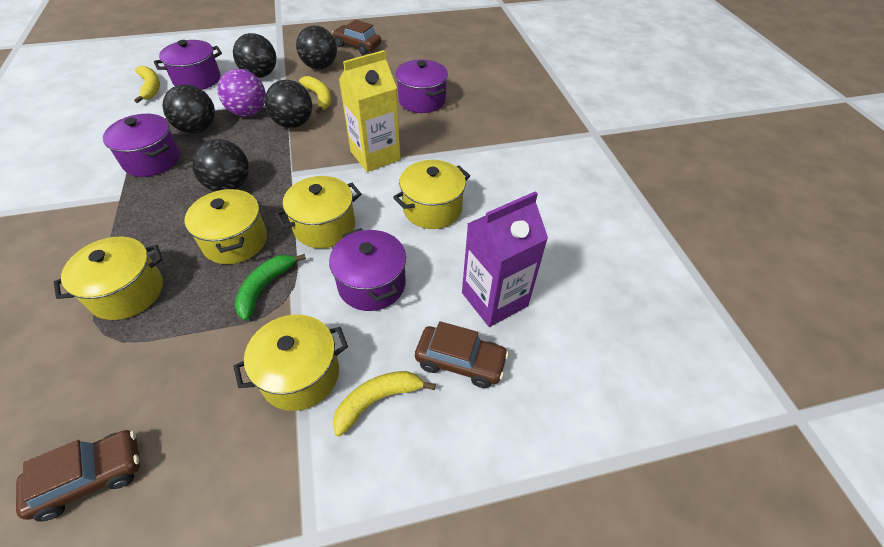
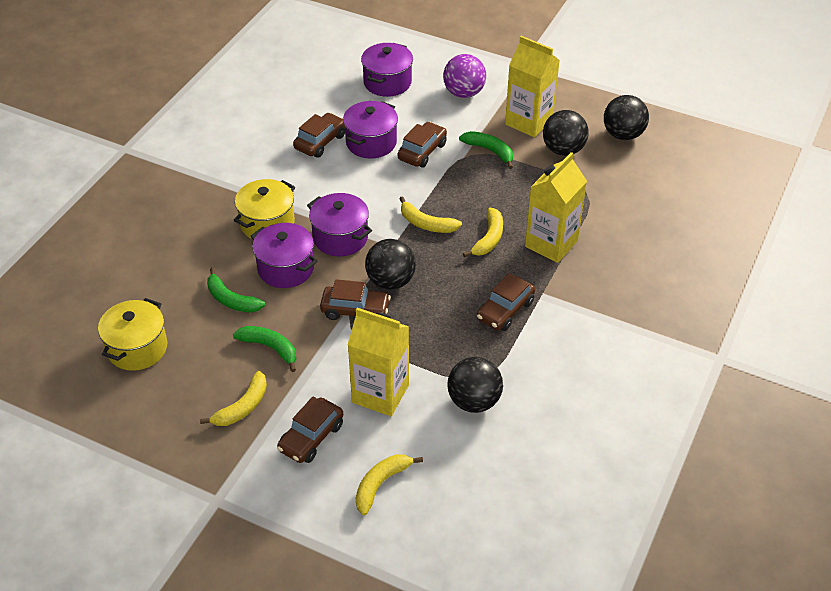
black ball: 5 -> 4
brown car: 3 -> 5
green banana: 1 -> 3
purple carton: 1 -> 0
yellow banana: 3 -> 4
yellow carton: 1 -> 3
yellow pot: 5 -> 2

